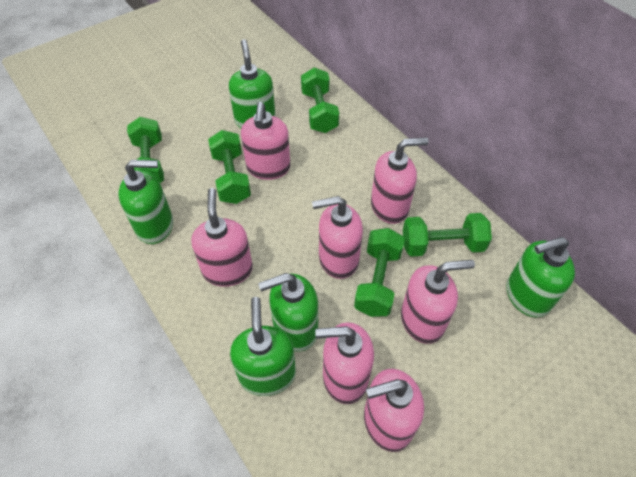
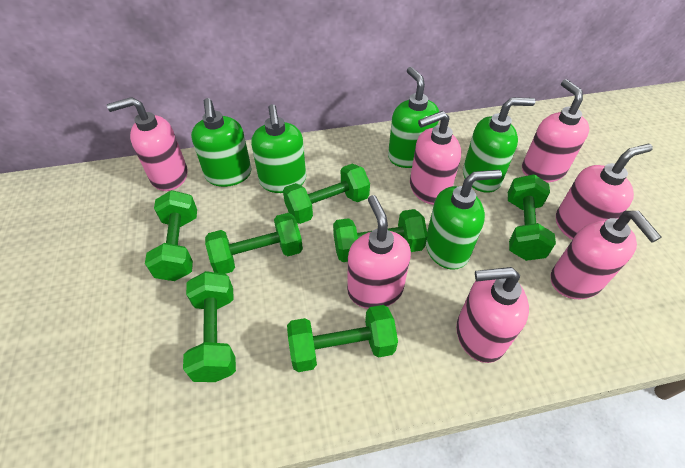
green dumbbell: 5 -> 7

